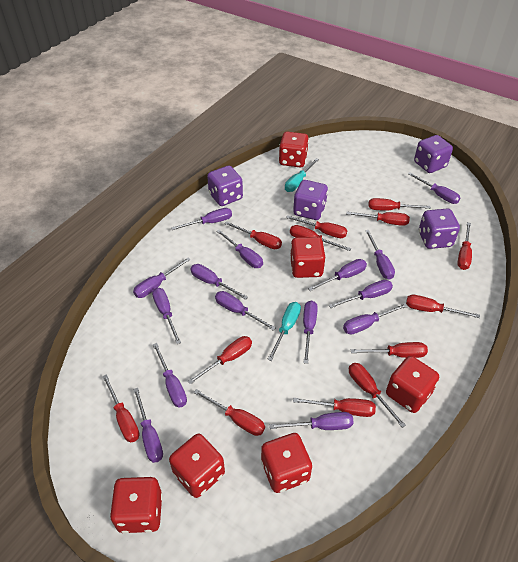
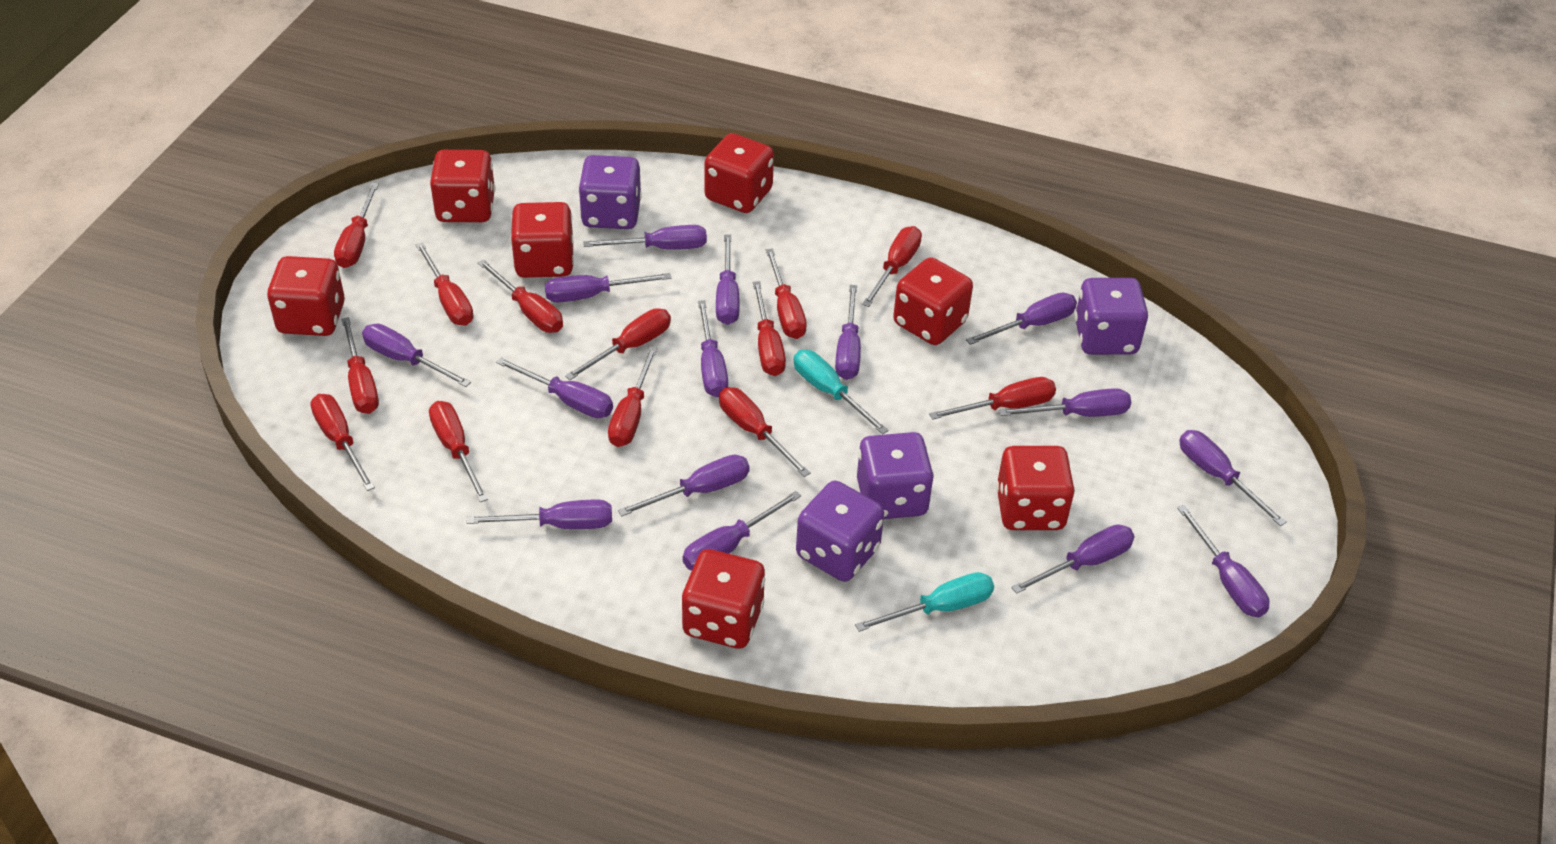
red dice: 6 -> 7

